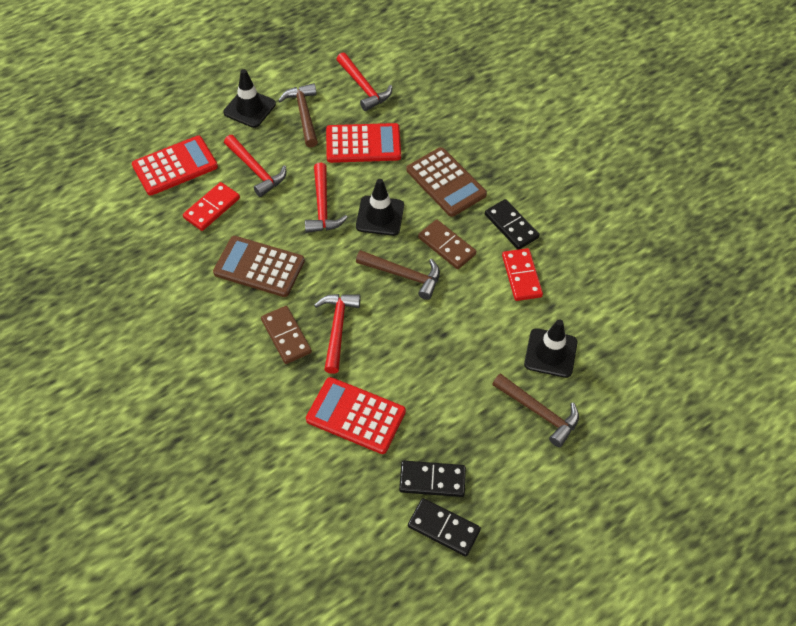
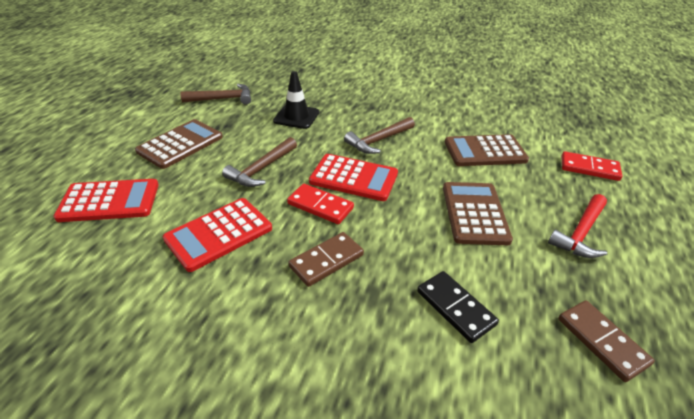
black domino: 3 -> 1
black traffic cone: 3 -> 1
brown calculator: 2 -> 3
red hammer: 4 -> 1

